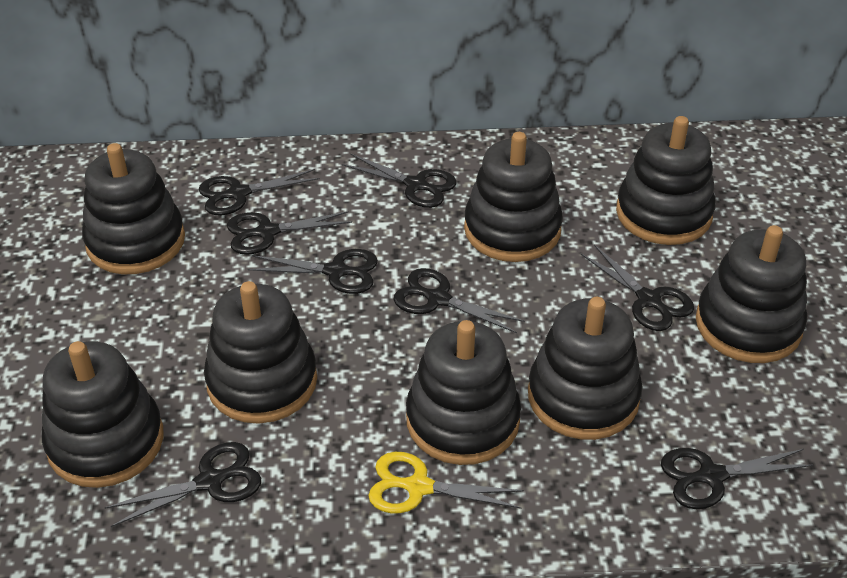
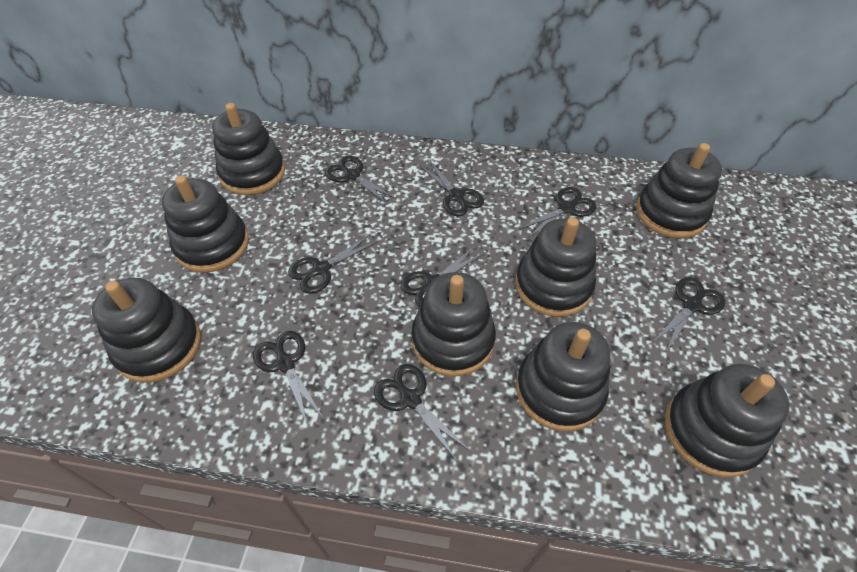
yellow scissors: 1 -> 0

